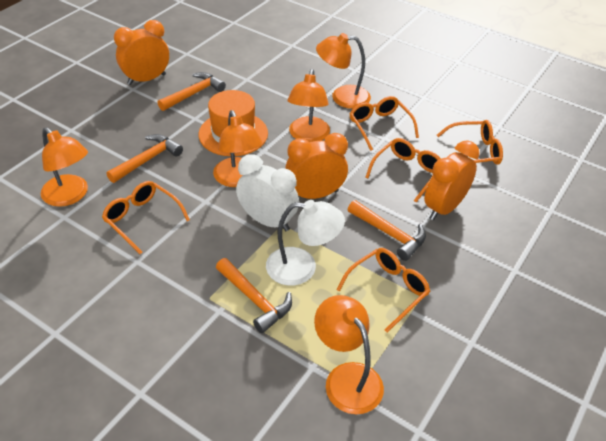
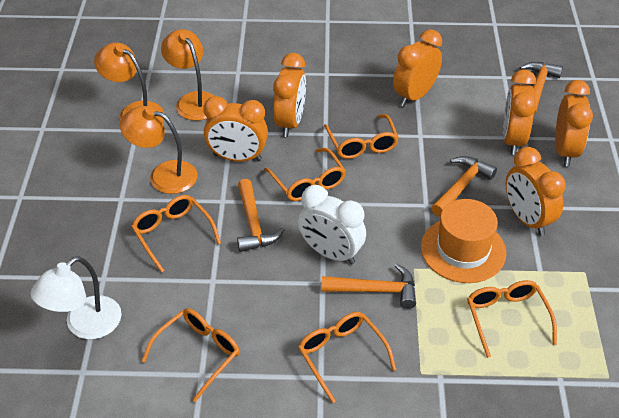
orange clock: 3 -> 6
orange glasses: 5 -> 6
orange lamp: 5 -> 3

